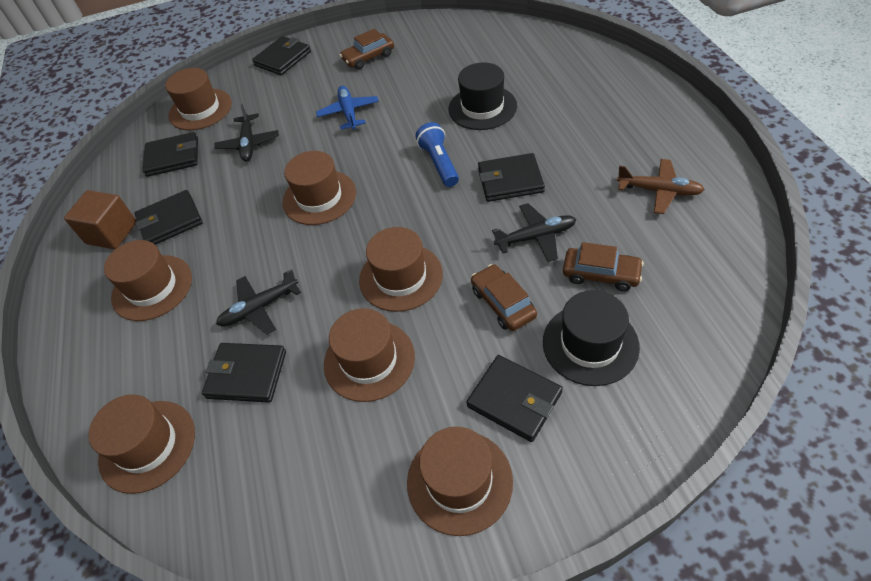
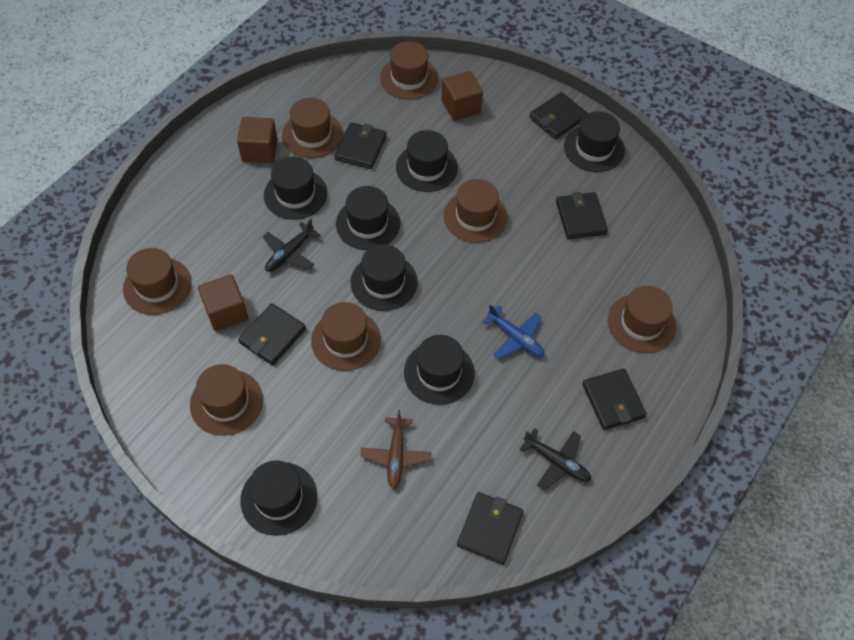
black hat: 2 -> 7
black plane: 3 -> 2
blue flashlight: 1 -> 0
brown car: 3 -> 0
brown cube: 1 -> 3

